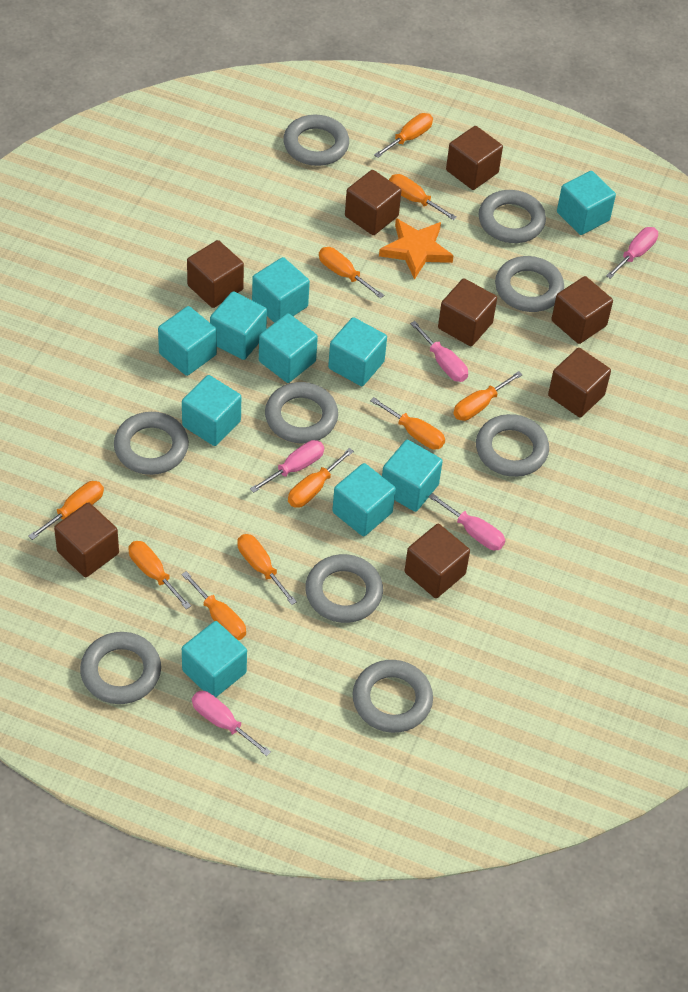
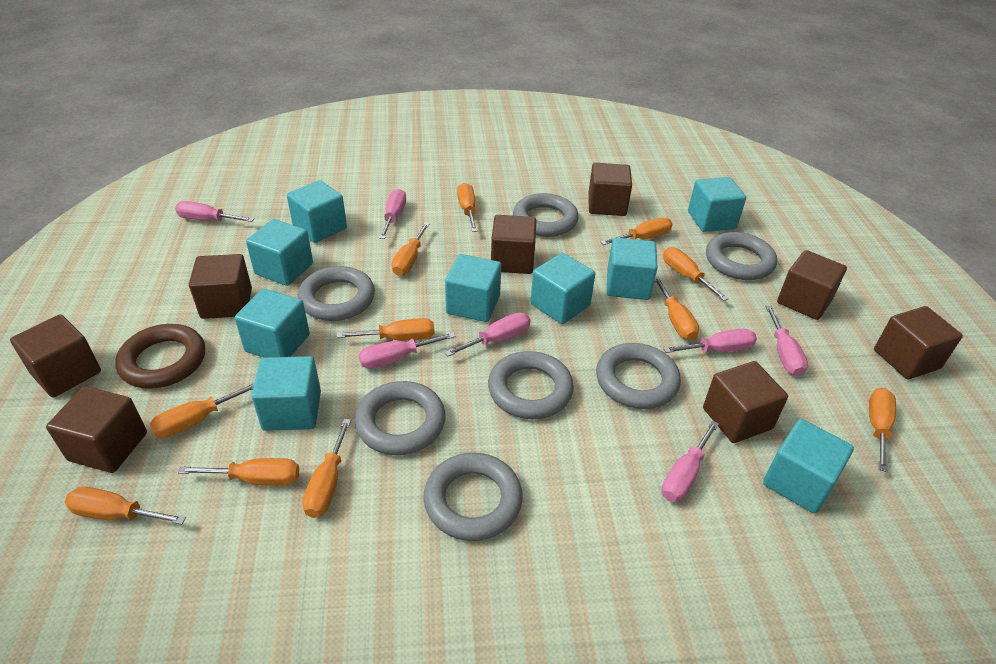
brown ring: 0 -> 1
grey ring: 9 -> 7
orange screwdriver: 10 -> 11
orange star: 1 -> 0
pink screwdriver: 5 -> 7
turquoise cube: 10 -> 9

